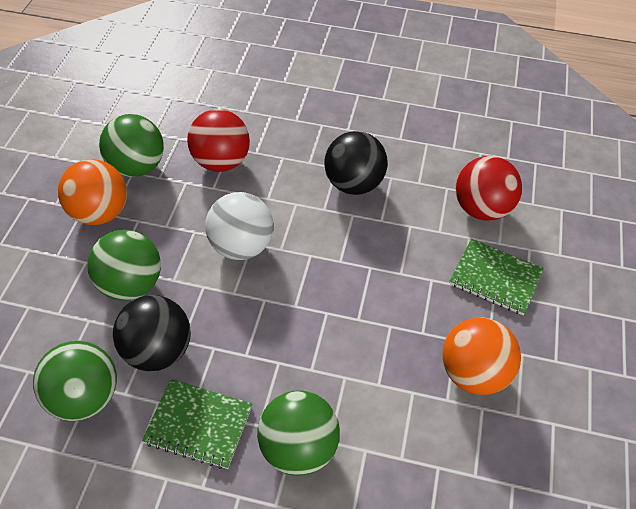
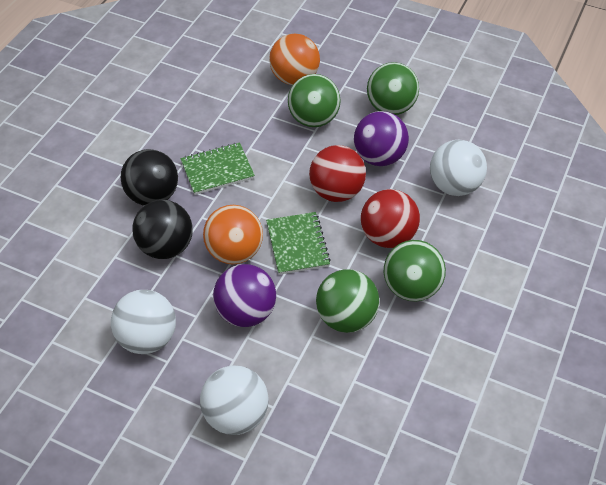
purple ball: 0 -> 2
white ball: 1 -> 3

